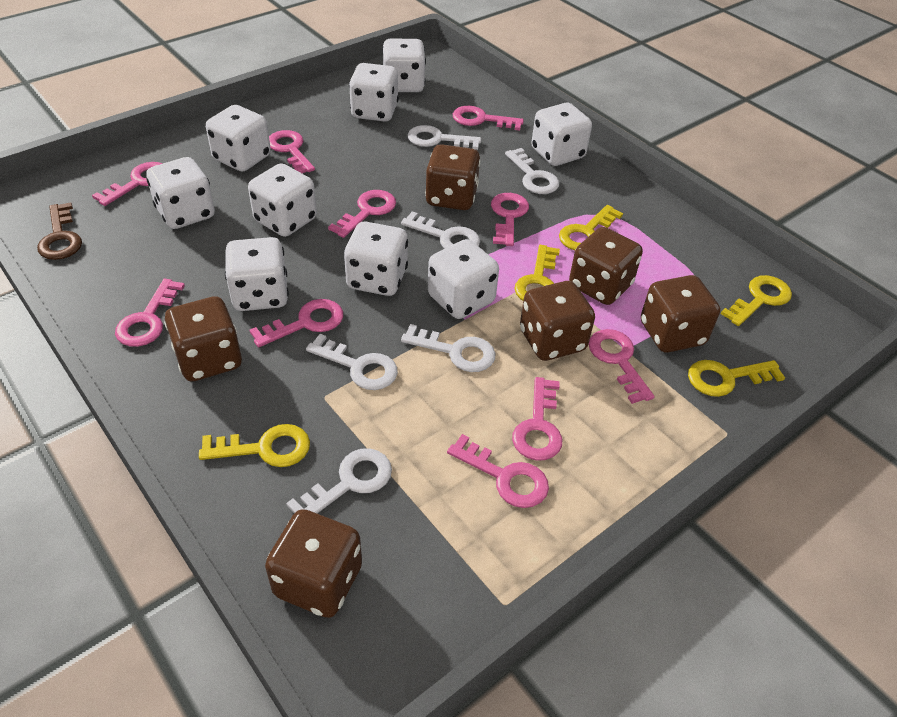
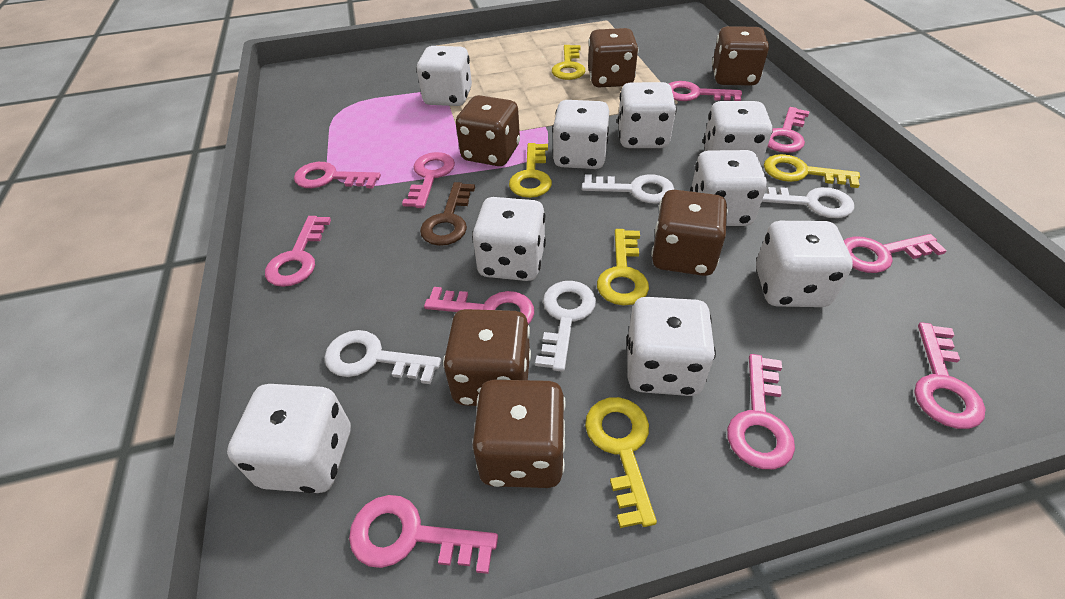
white key: 6 -> 4

